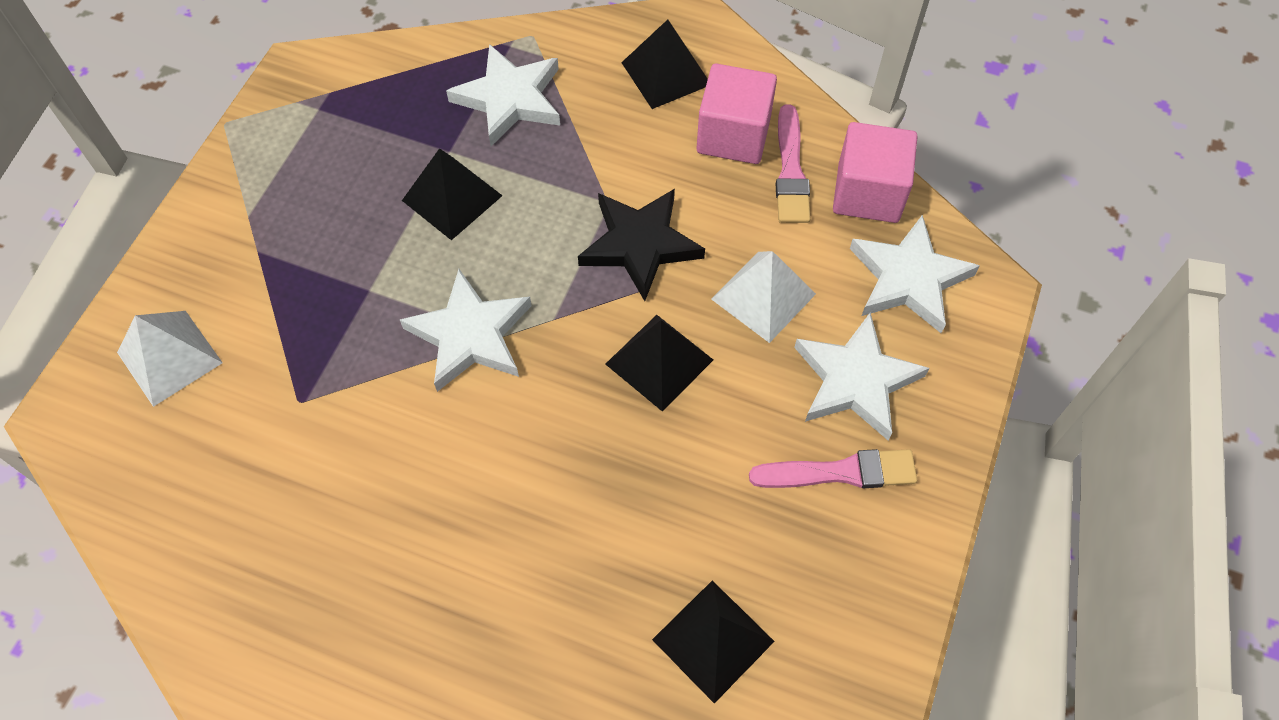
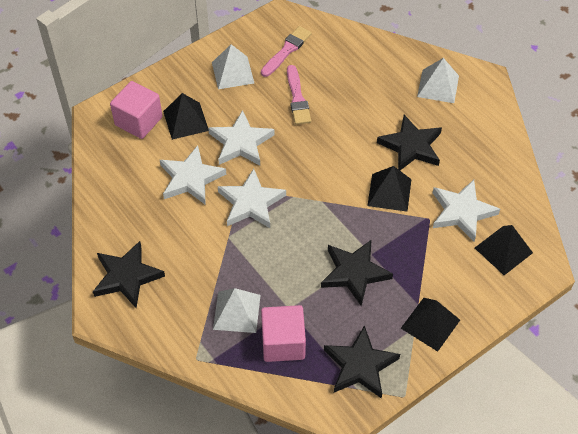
black star: 1 -> 4
white pyramid: 2 -> 3

